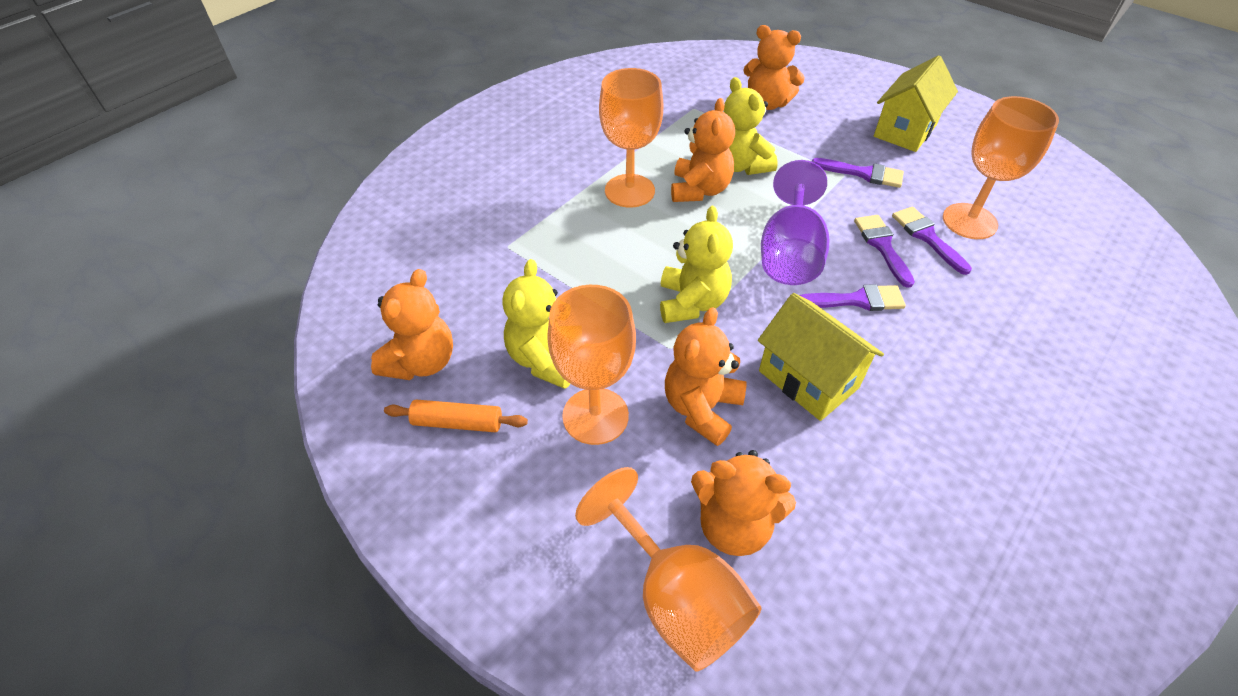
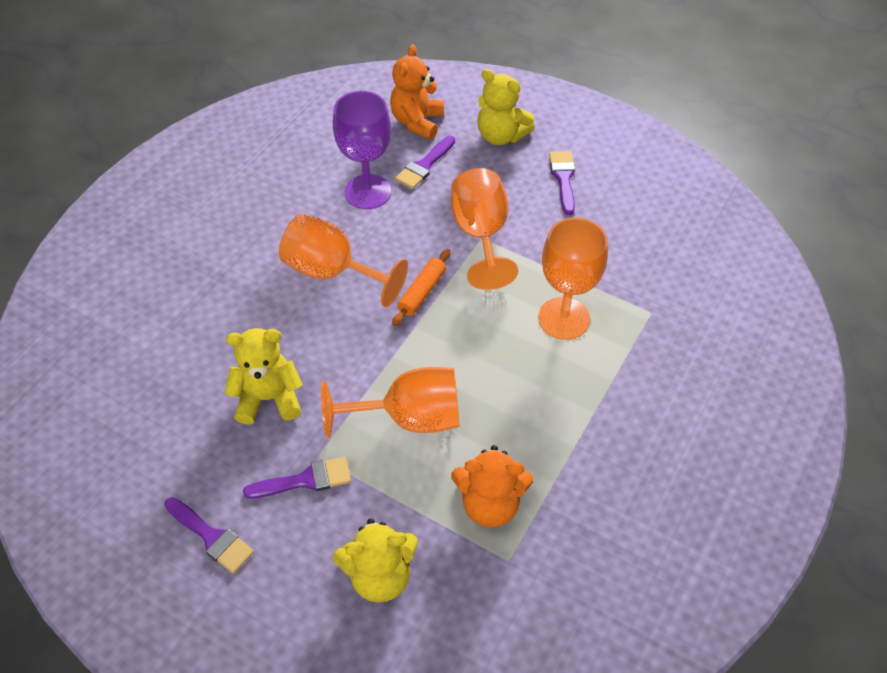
orange teddy bear: 5 -> 2
yellow house: 2 -> 0

